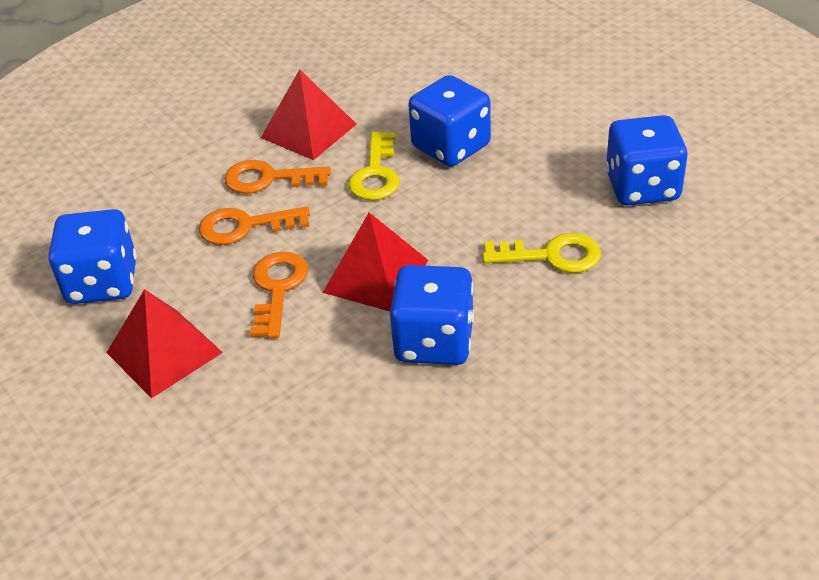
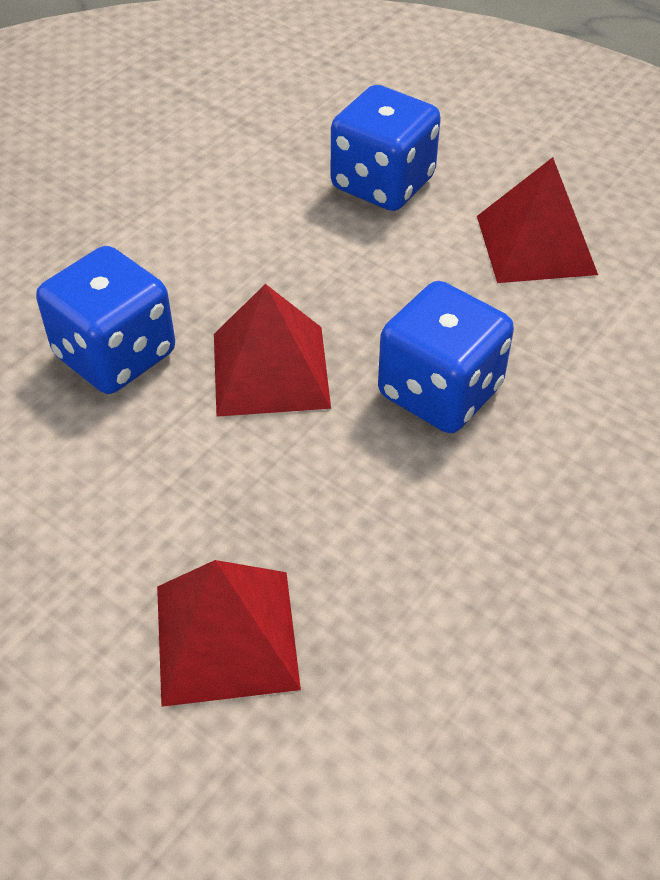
blue dice: 4 -> 3
orange key: 3 -> 0
yellow key: 2 -> 0

